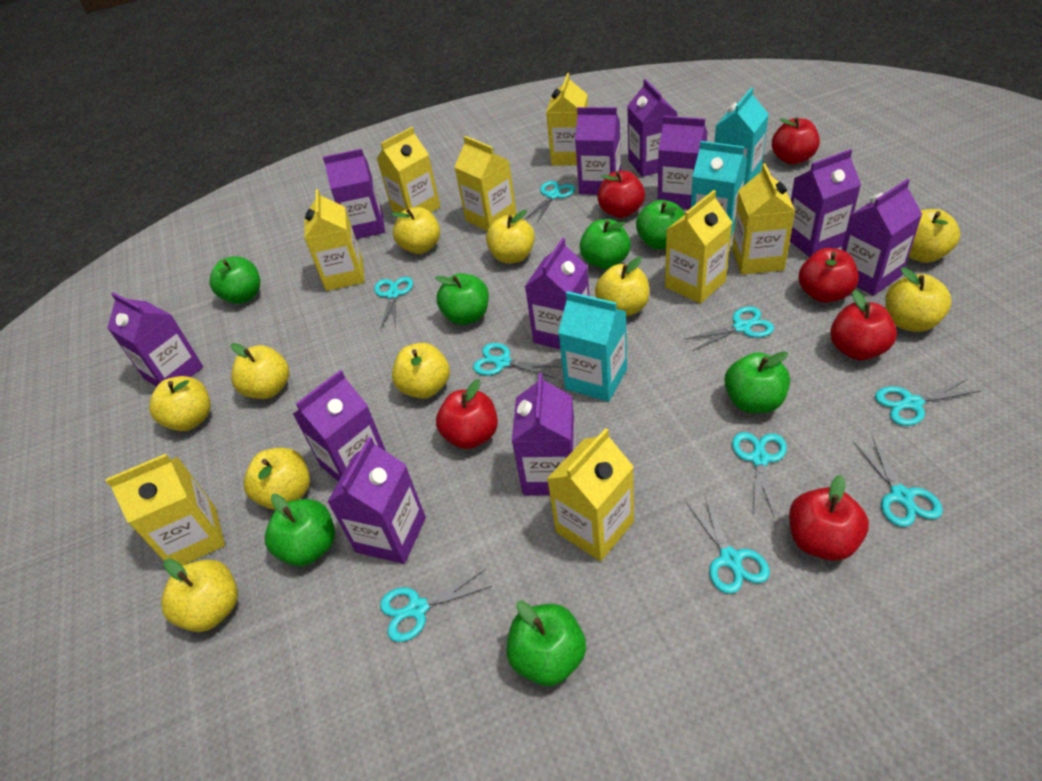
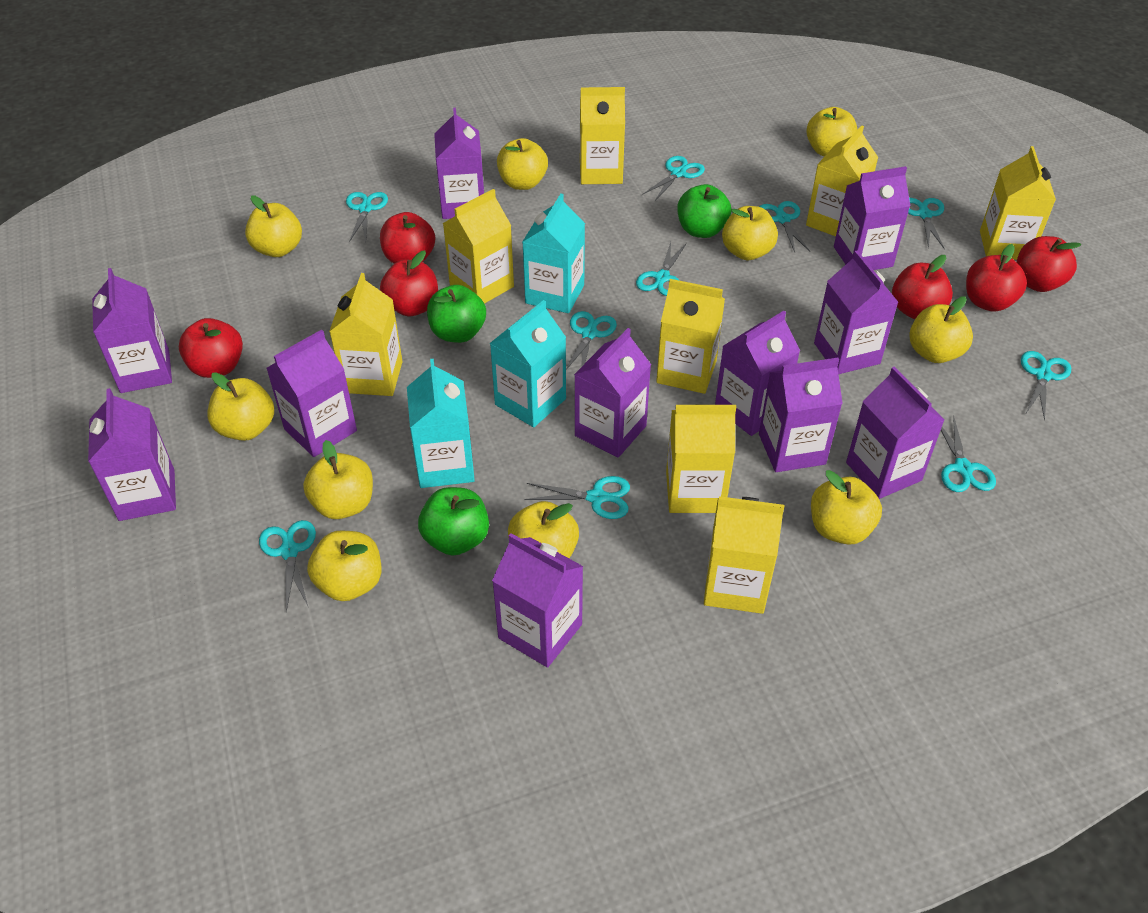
green apple: 7 -> 3
turquoise scissors: 9 -> 10

